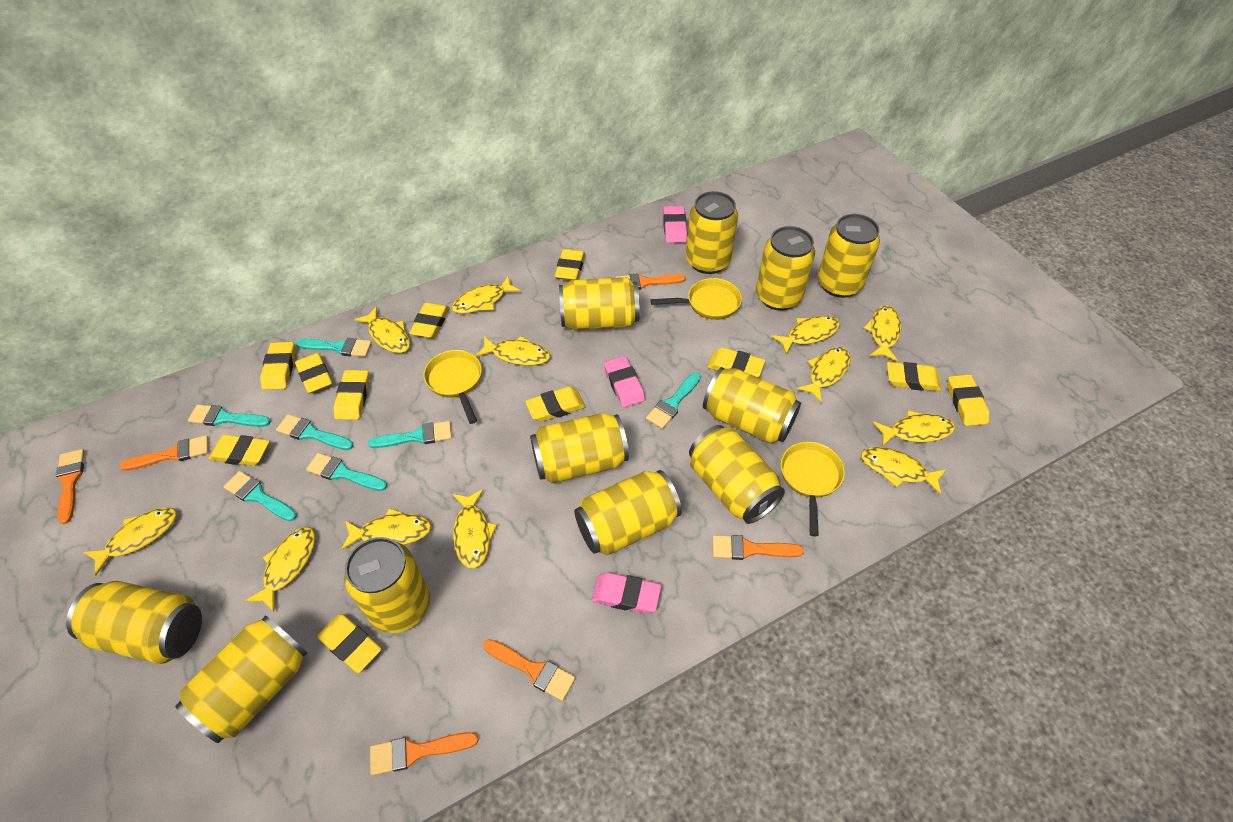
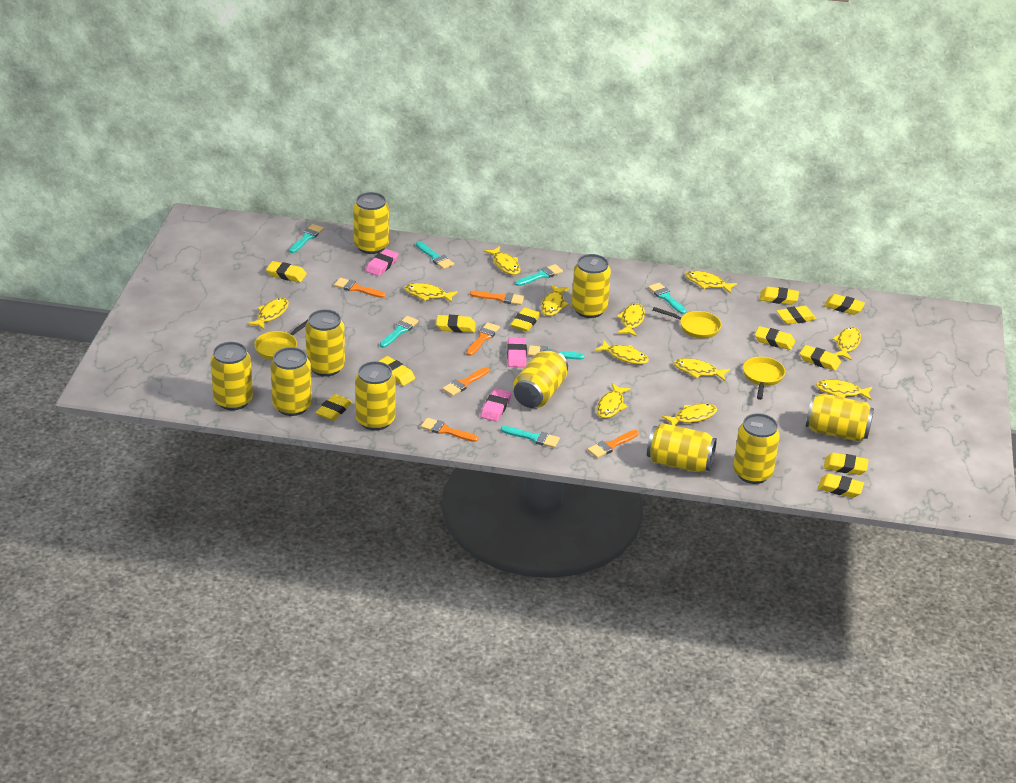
yellow can: 11 -> 10
yellow eraser: 11 -> 12

